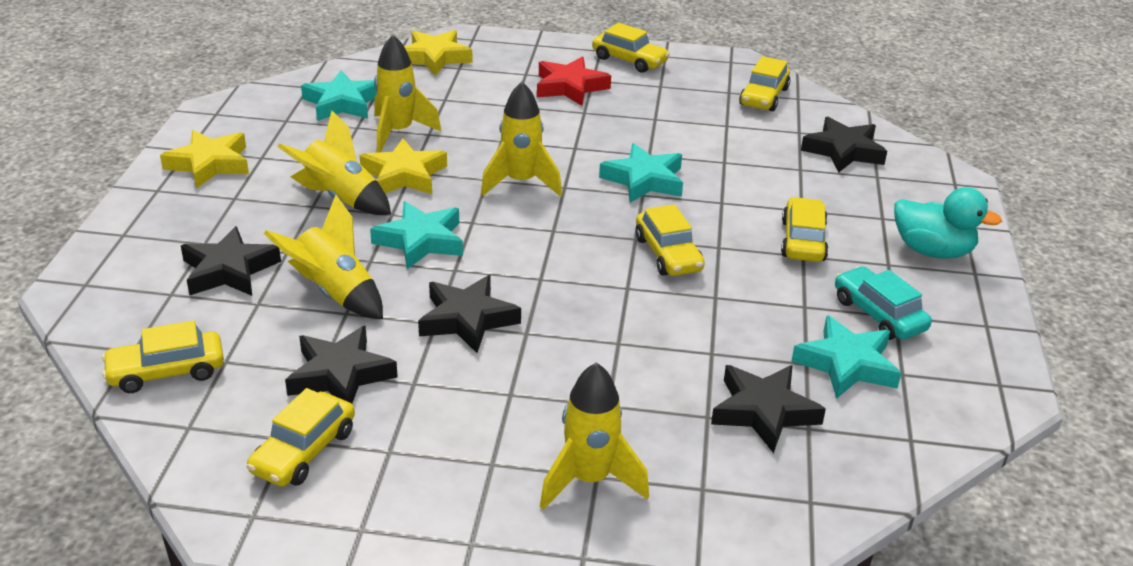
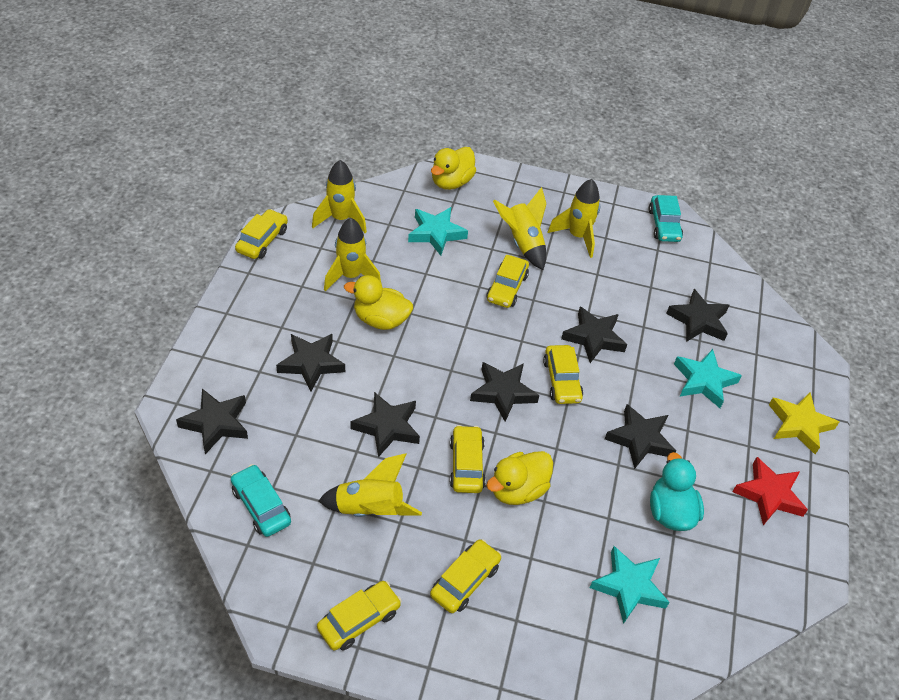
black star: 5 -> 7
turquoise car: 1 -> 2
turquoise star: 4 -> 3
yellow duck: 0 -> 3
yellow star: 3 -> 1

